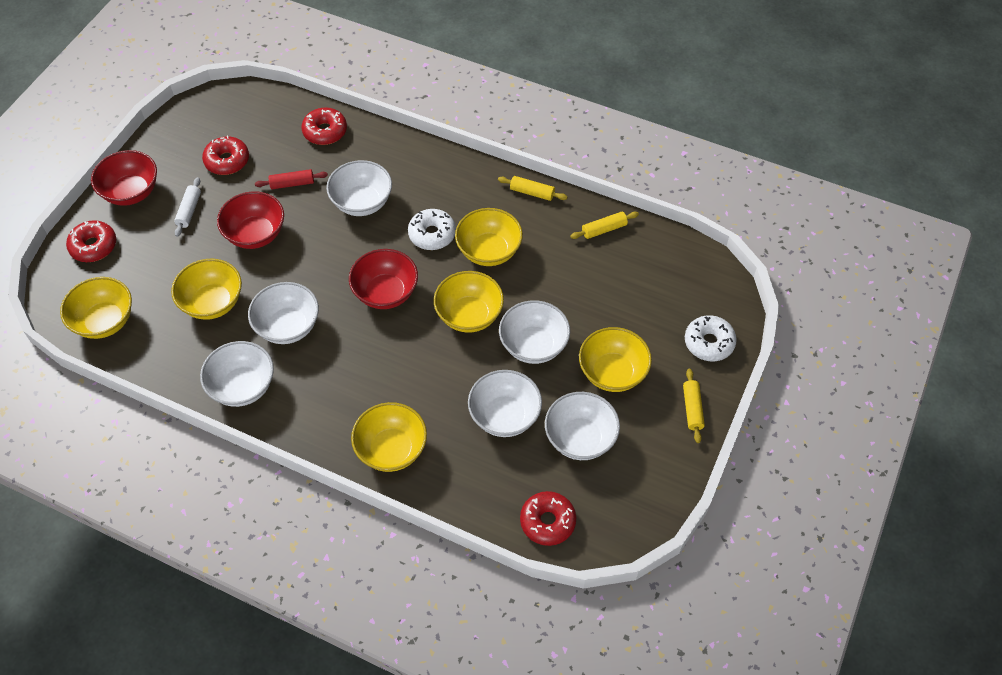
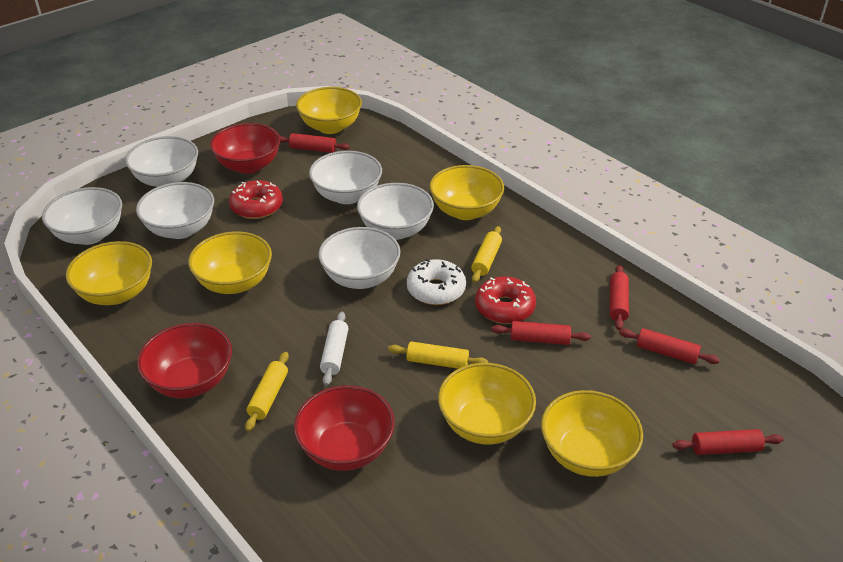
red donut: 4 -> 2
red rolling pin: 1 -> 5
white donut: 2 -> 1

